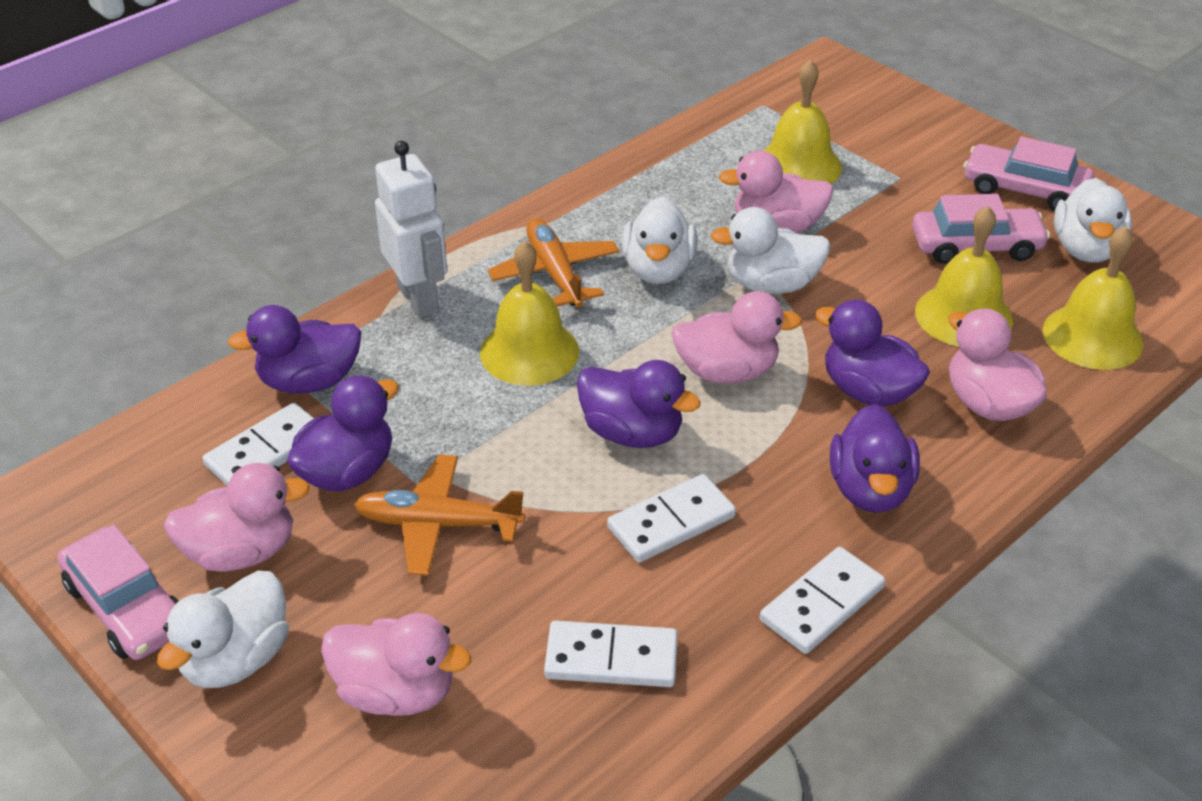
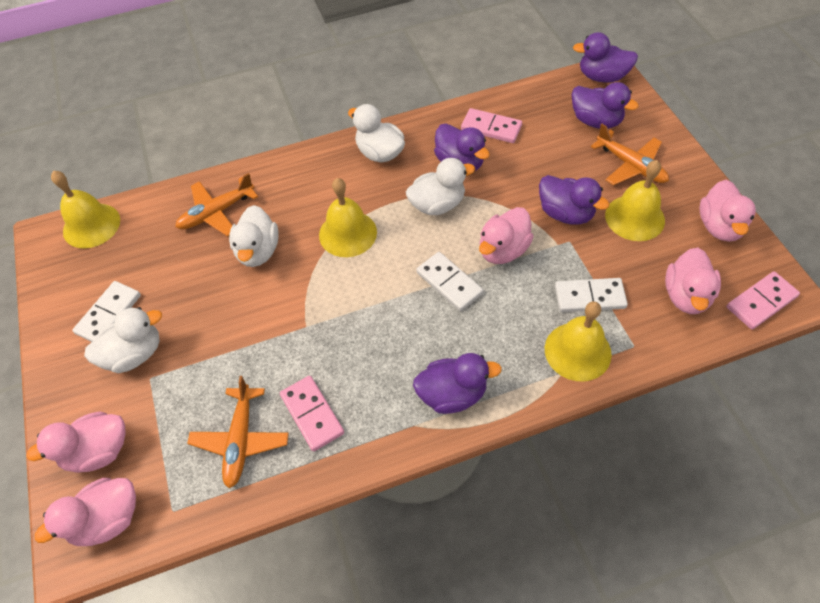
orange plane: 2 -> 3
pink car: 3 -> 0
pink domino: 0 -> 3
white domino: 4 -> 3
white robot: 1 -> 0

